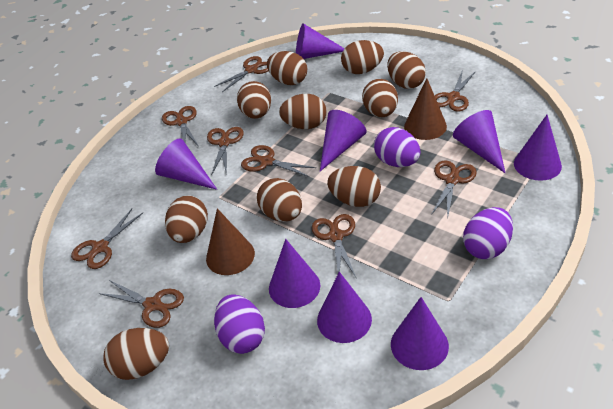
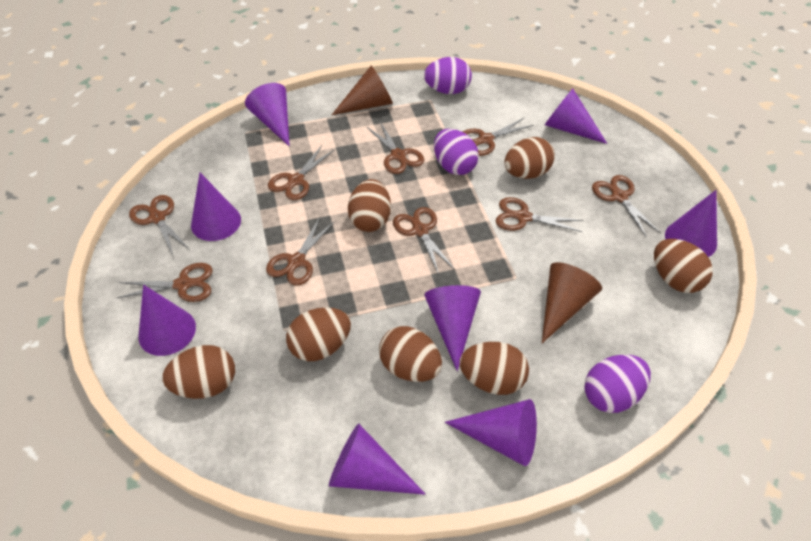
brown egg: 10 -> 7

